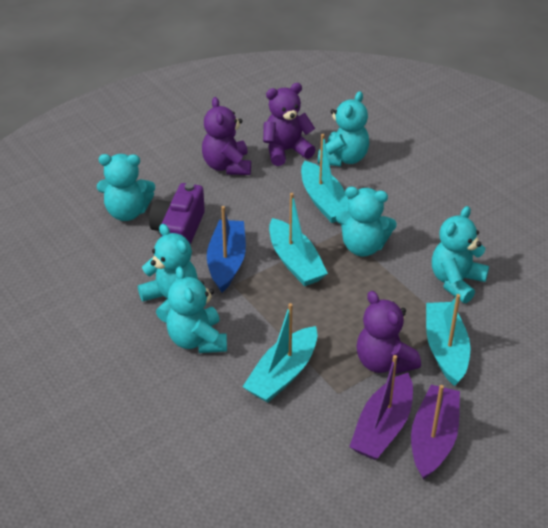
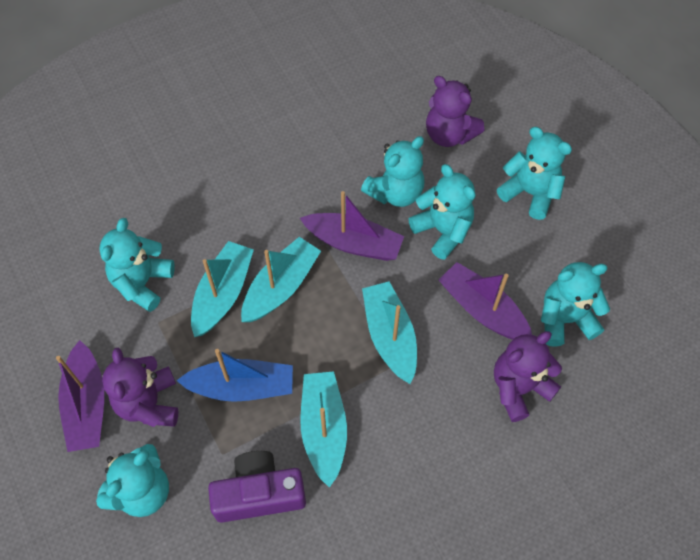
purple boat: 2 -> 3

